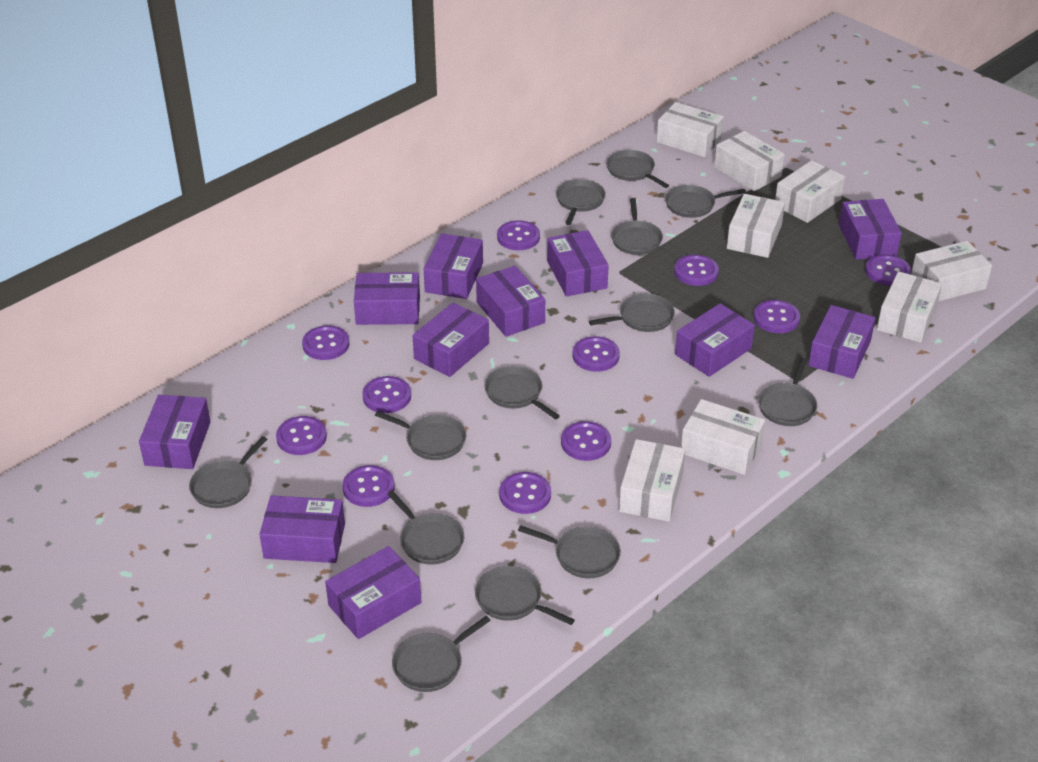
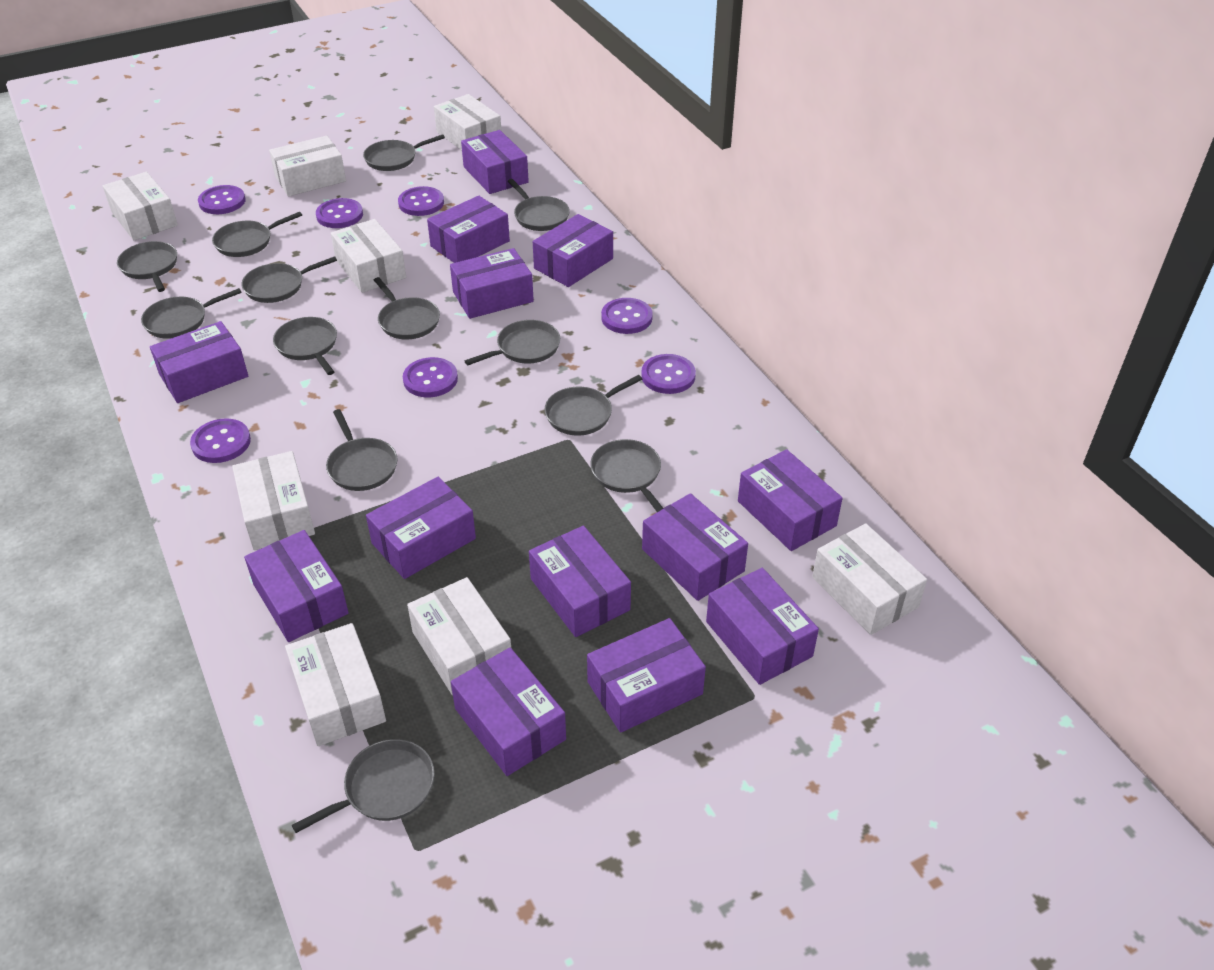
purple box: 11 -> 13
purple button: 11 -> 7

